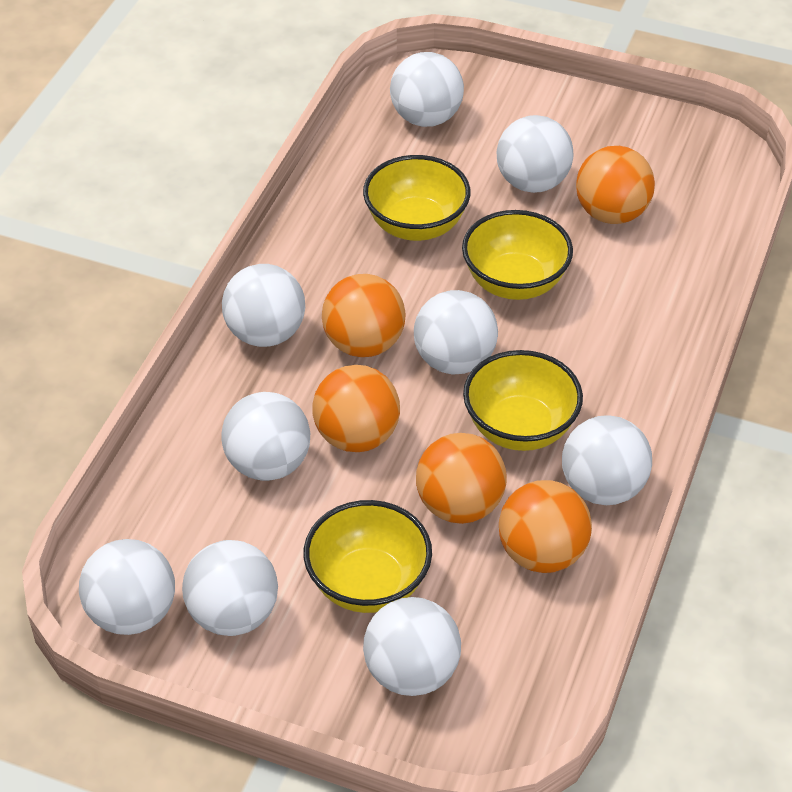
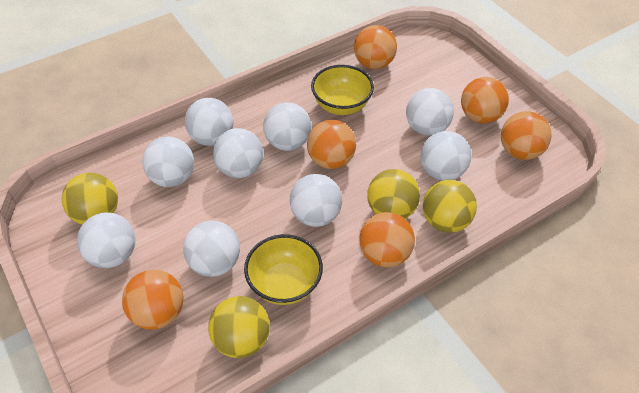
orange ball: 5 -> 6
yellow ball: 0 -> 4
yellow bowl: 4 -> 2

